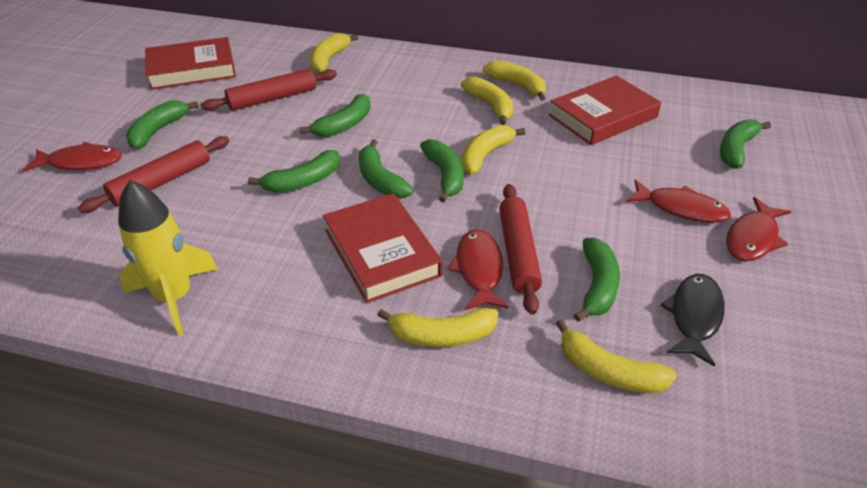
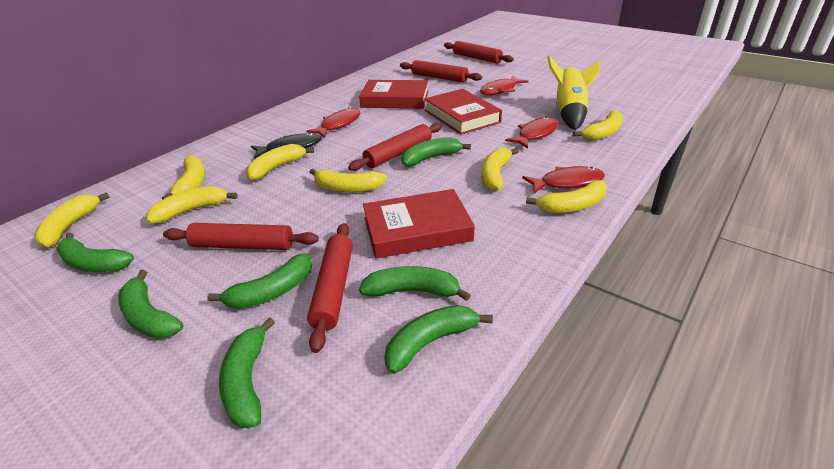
red rolling pin: 3 -> 5
yellow banana: 6 -> 8

